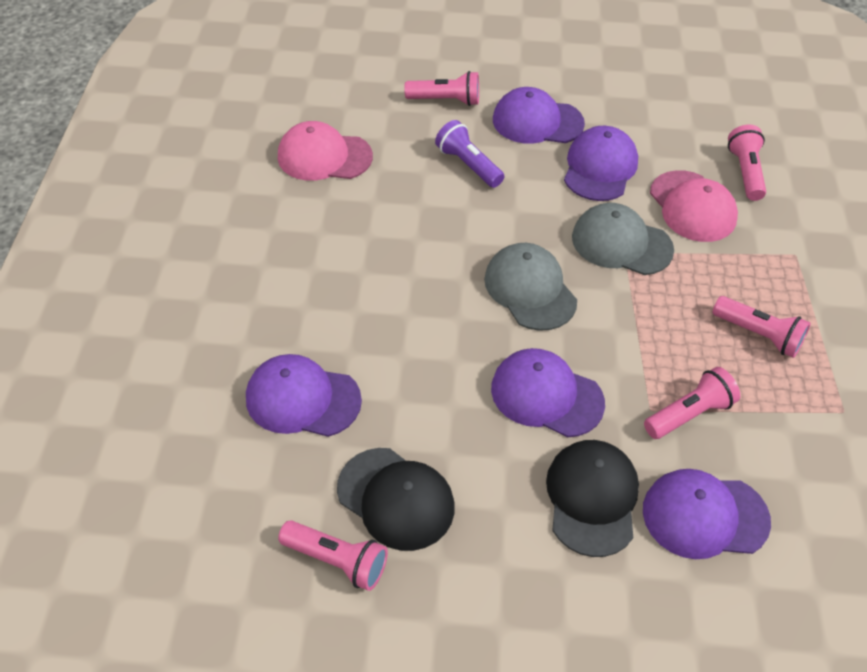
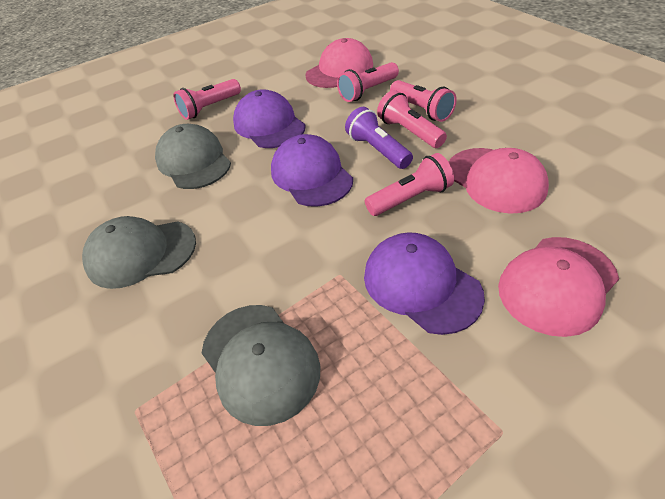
black cap: 2 -> 0
grey cap: 2 -> 3
pink cap: 2 -> 3
purple cap: 5 -> 3

